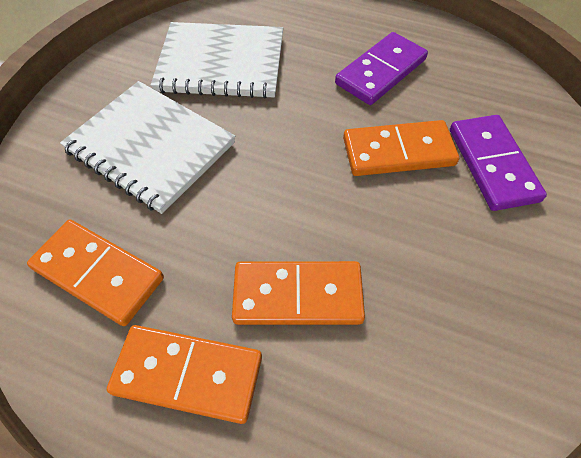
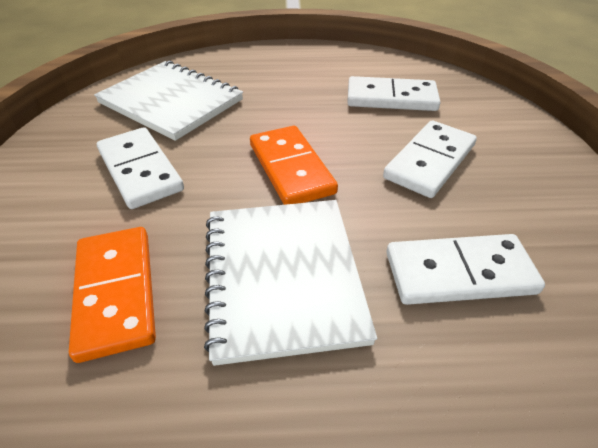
orange domino: 4 -> 2
purple domino: 2 -> 0
white domino: 0 -> 4

